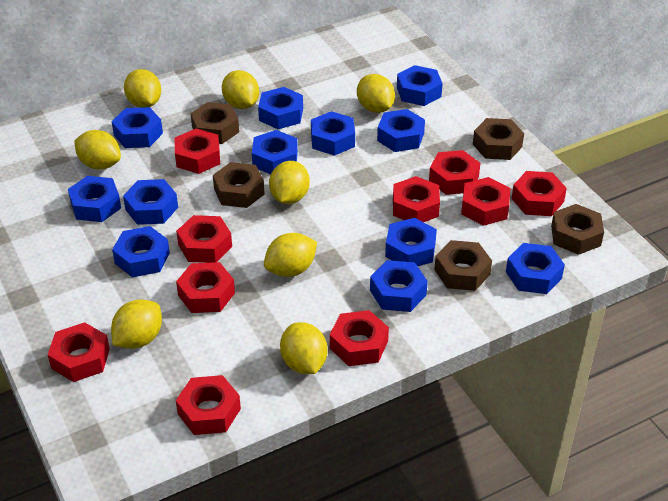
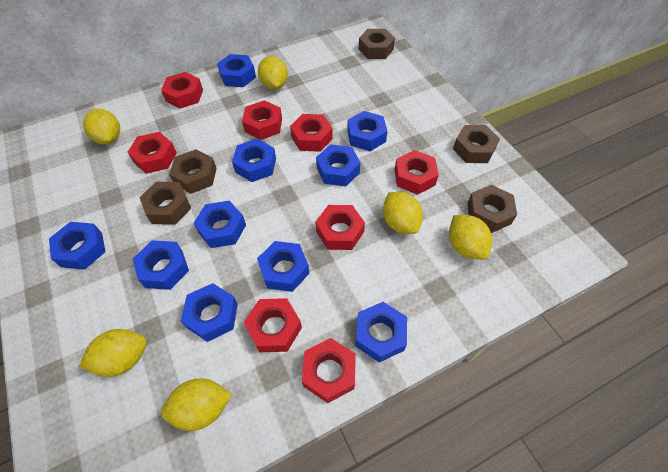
blue nut: 12 -> 10
red nut: 10 -> 8
yellow lemon: 8 -> 6

